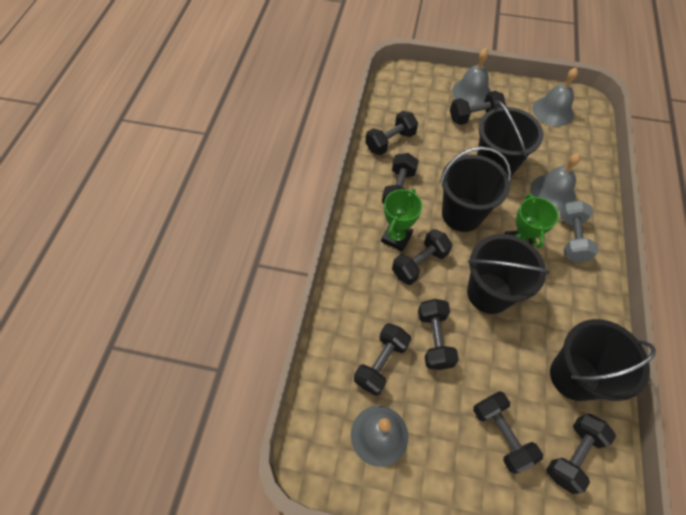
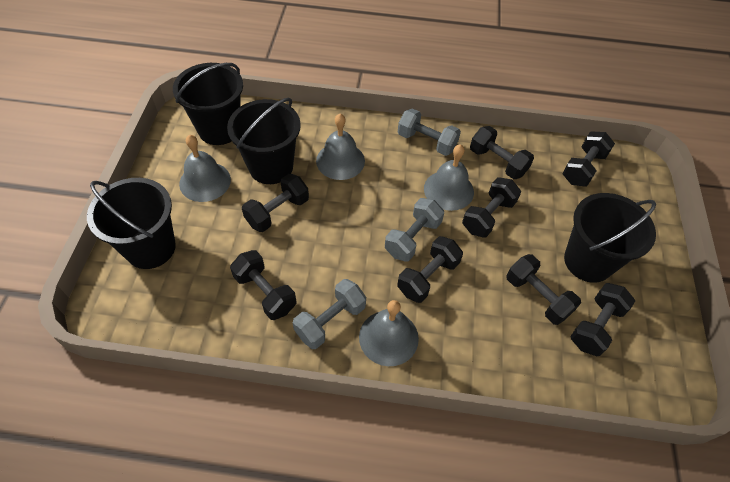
green trophy: 2 -> 0
grey dumbbell: 1 -> 3

